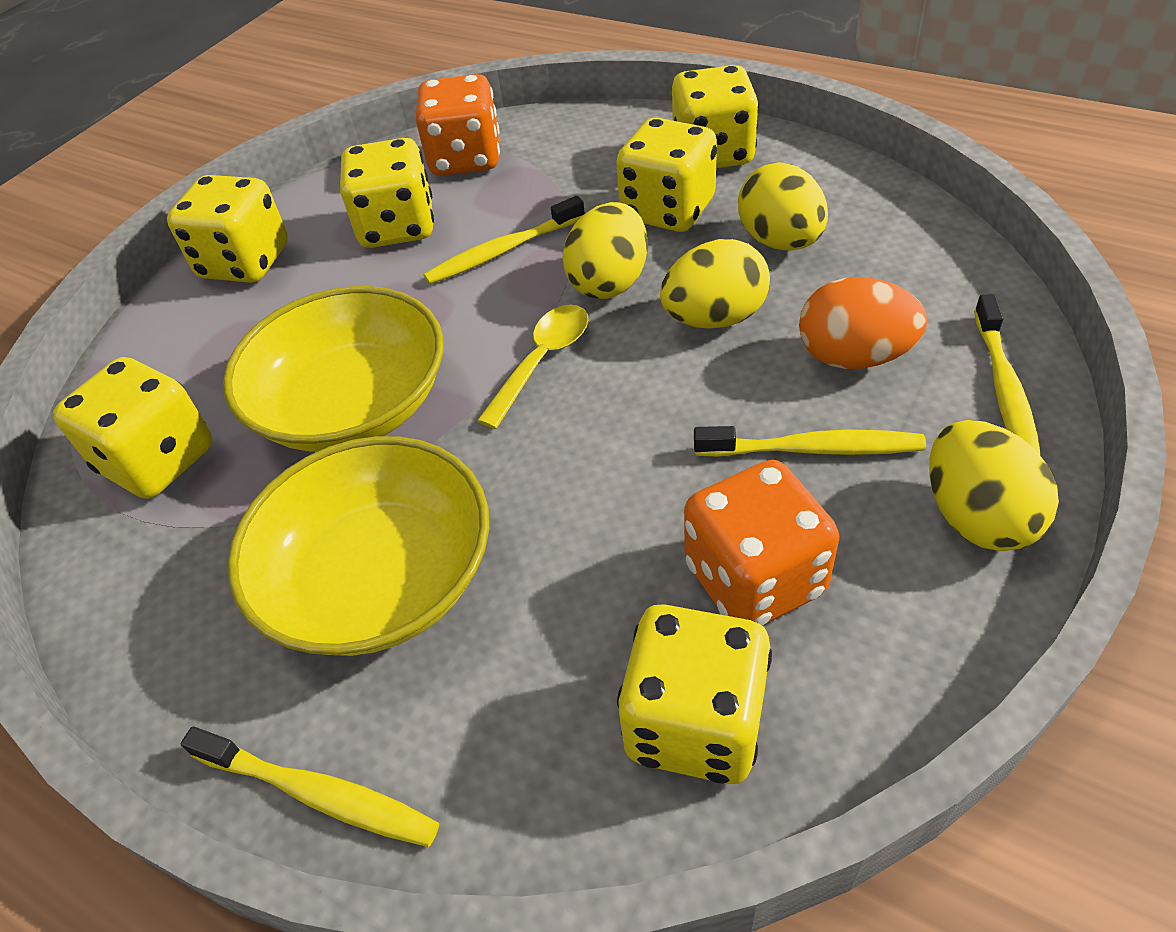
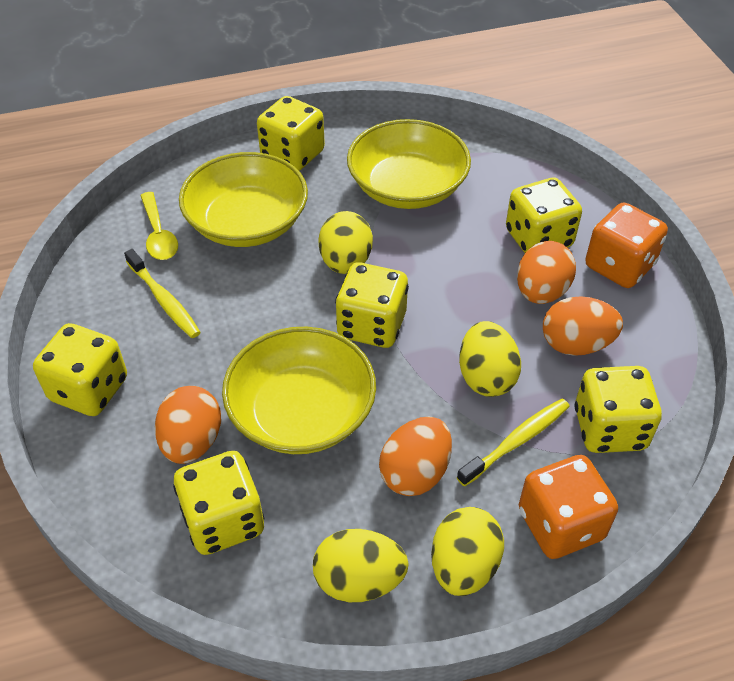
orange egg: 1 -> 4
yellow bowl: 2 -> 3
yellow toothbrush: 4 -> 2

